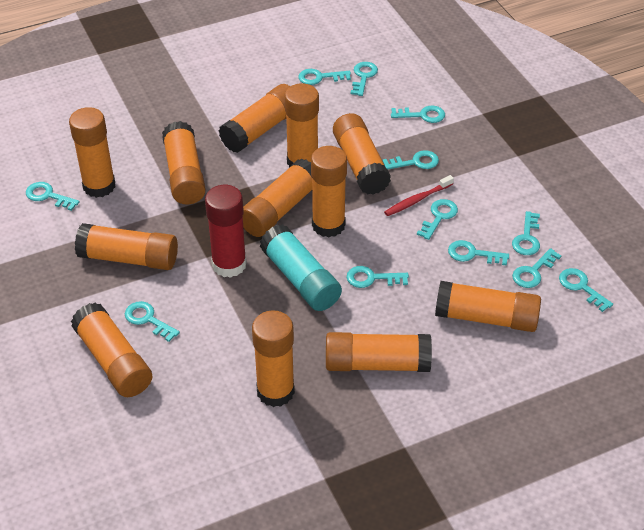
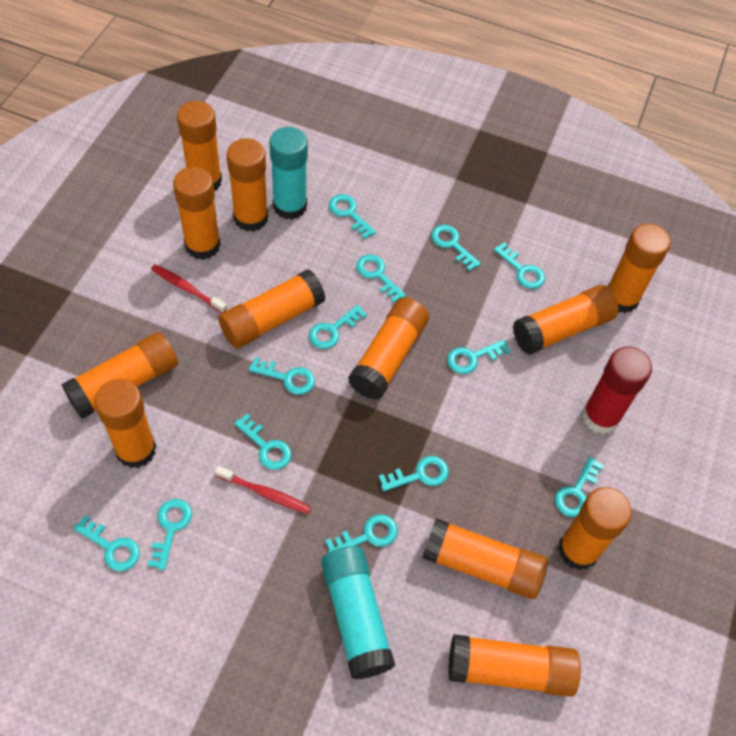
red toothbrush: 1 -> 2
turquoise glue stick: 1 -> 2
turquoise key: 12 -> 13

